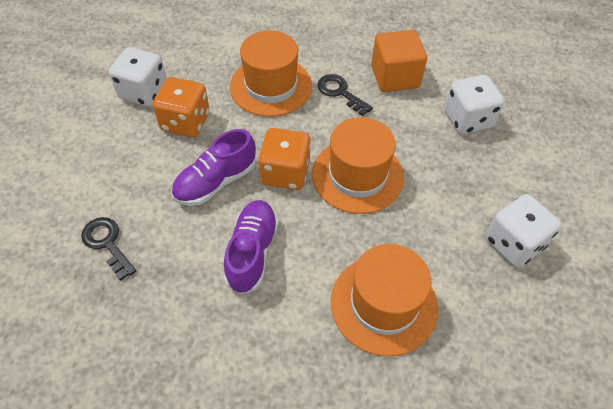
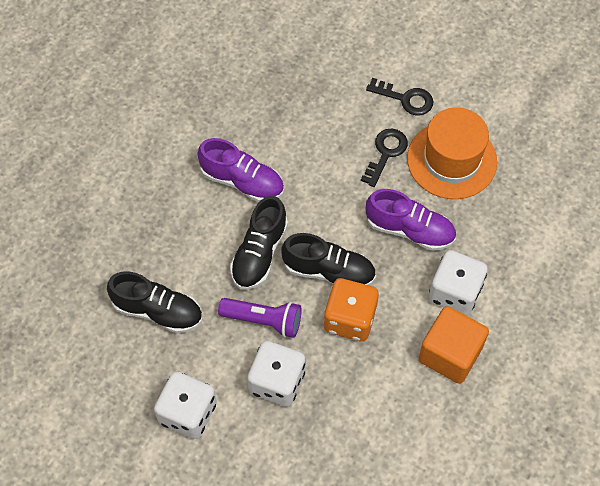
black shoe: 0 -> 3
orange dice: 2 -> 1
orange hat: 3 -> 1
purple flashlight: 0 -> 1

